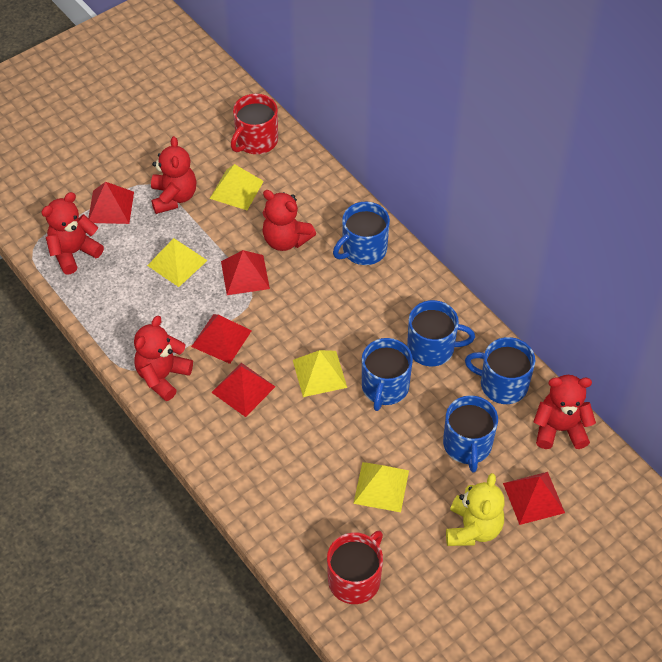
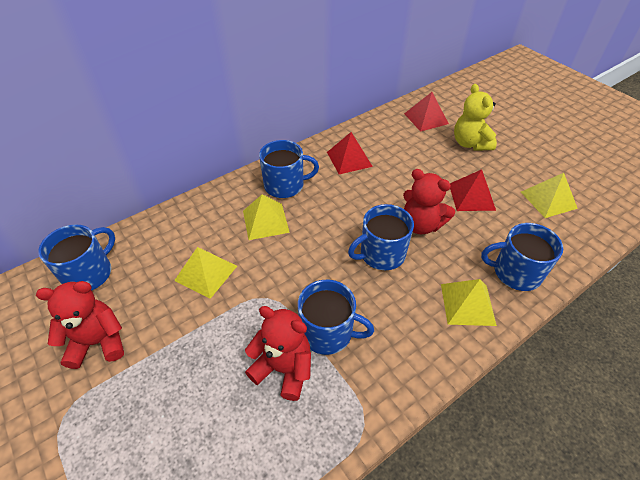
red mug: 2 -> 0
red pyramid: 5 -> 3
red teddy bear: 5 -> 3

